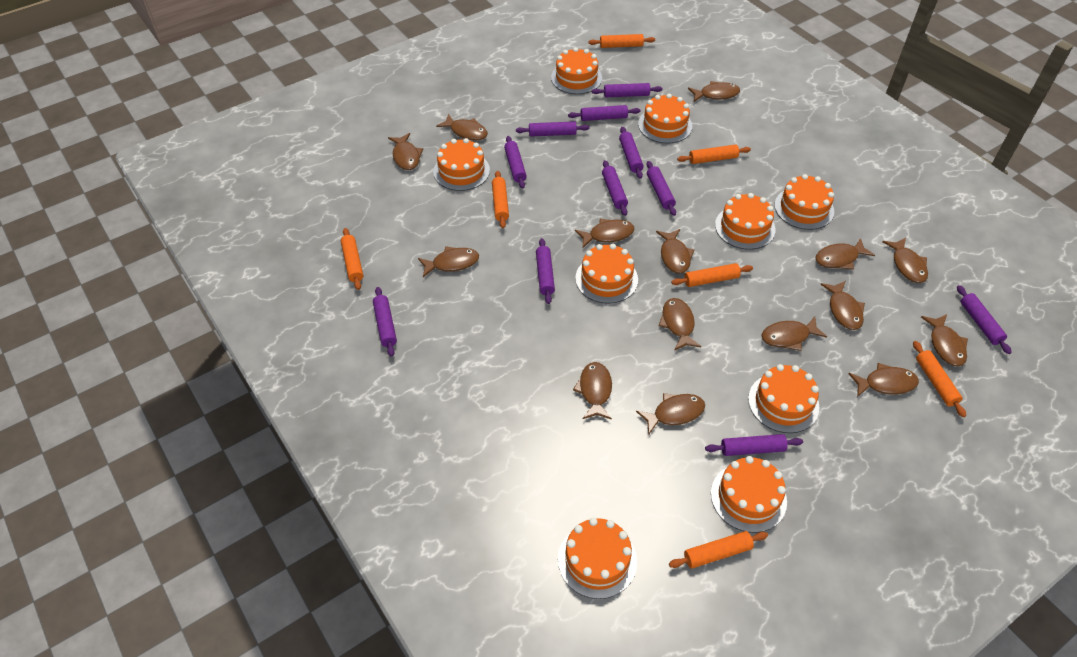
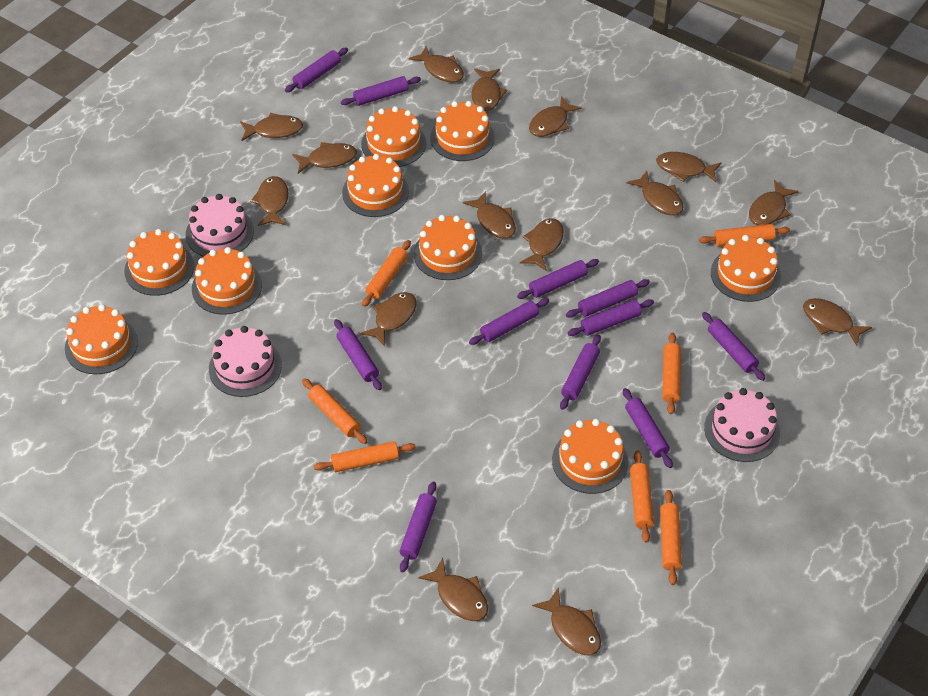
pink cake: 0 -> 3

